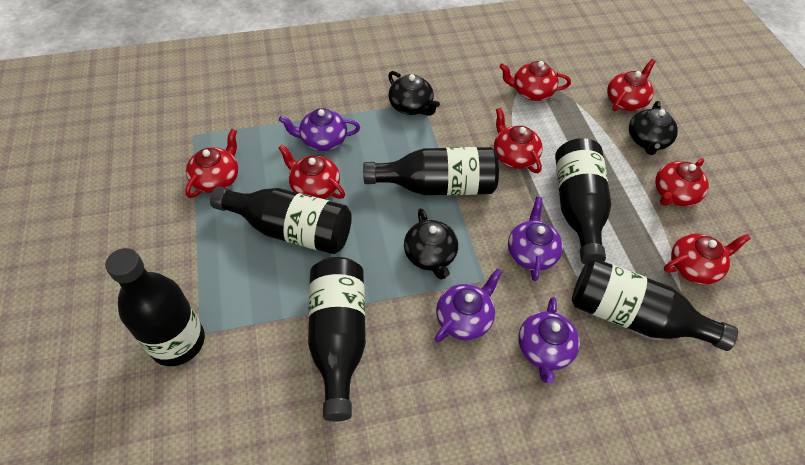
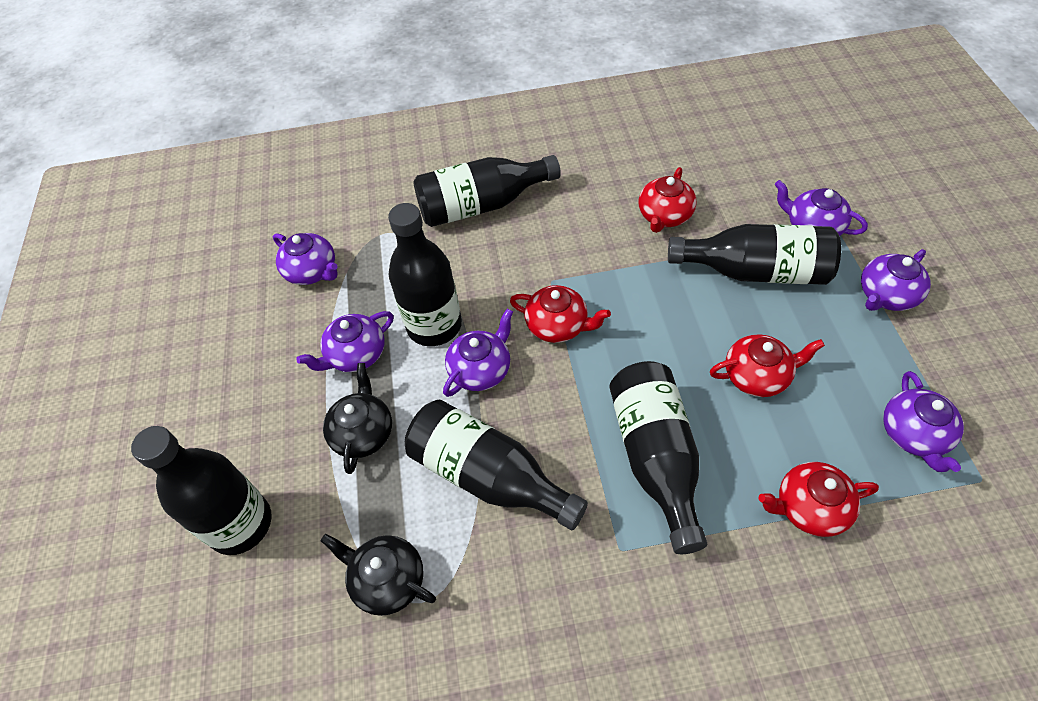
black teapot: 3 -> 2
purple teapot: 4 -> 6
red teapot: 7 -> 4

